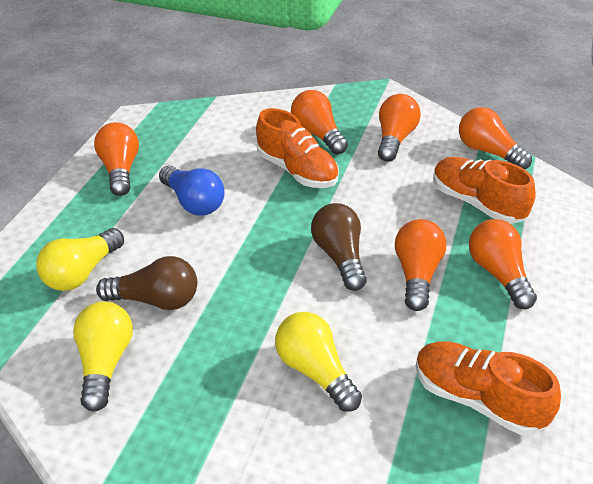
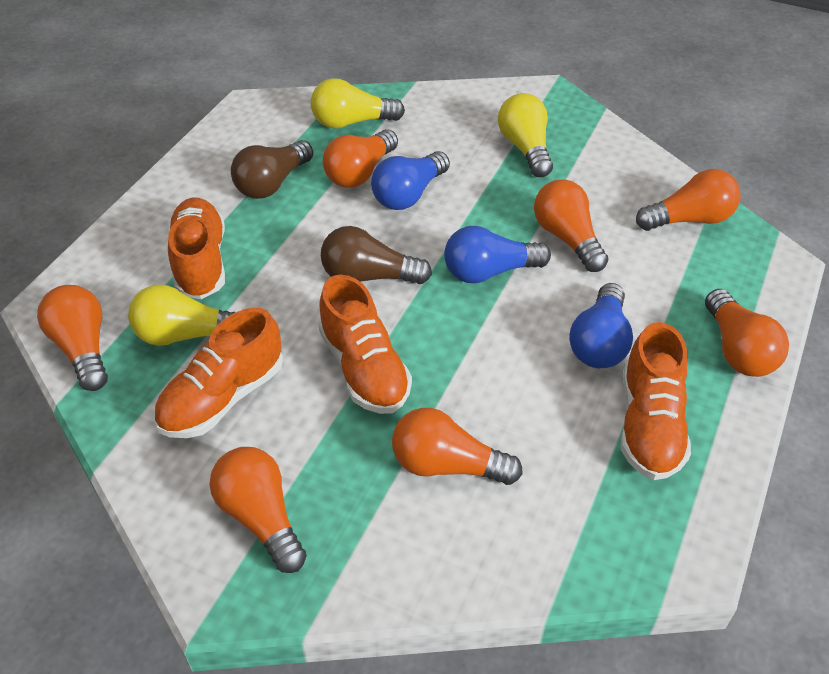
blue light bulb: 1 -> 3
orange light bulb: 6 -> 7
orange shoe: 3 -> 4

